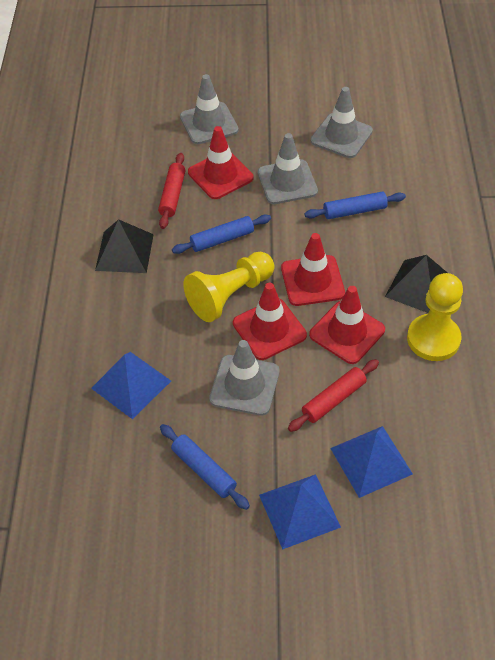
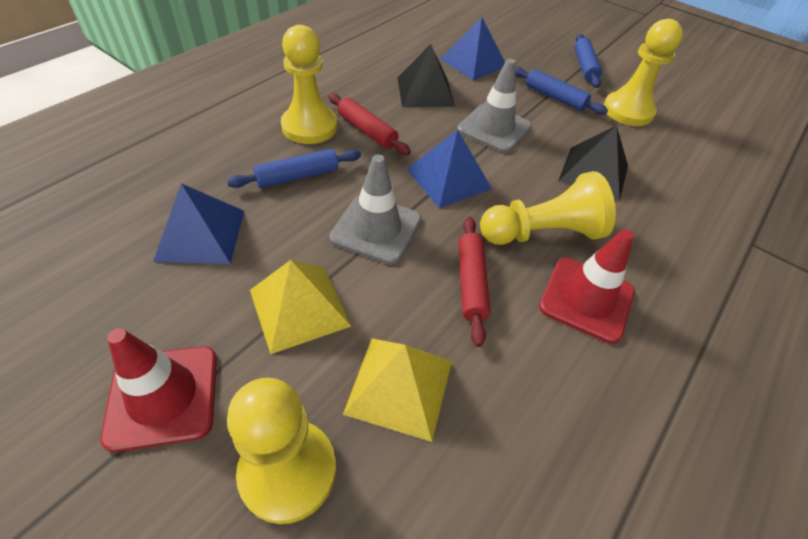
grey traffic cone: 4 -> 2
red traffic cone: 4 -> 2
yellow pawn: 2 -> 4
yellow pyramid: 0 -> 2

